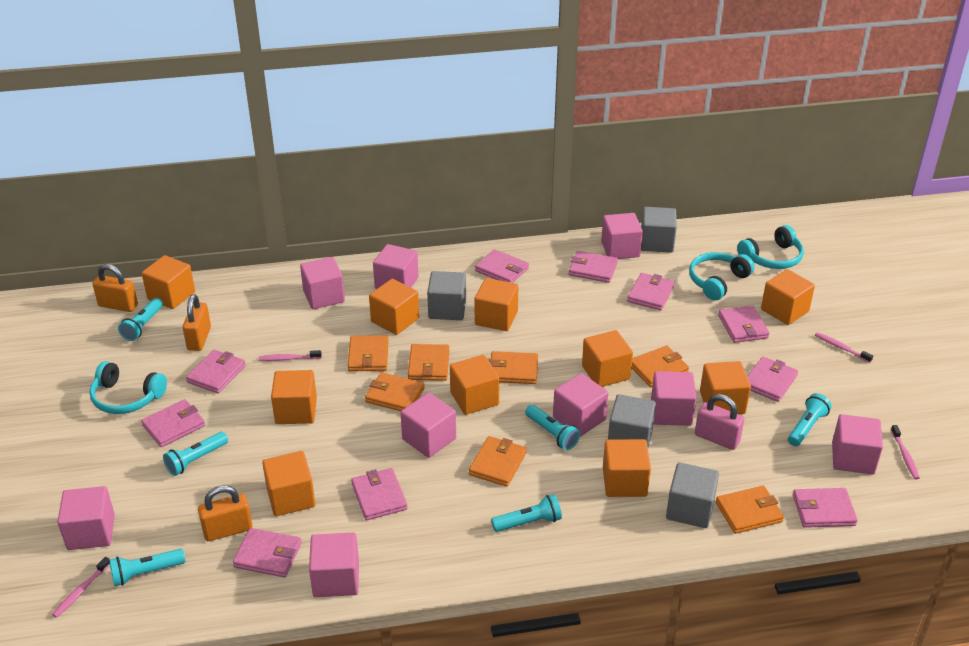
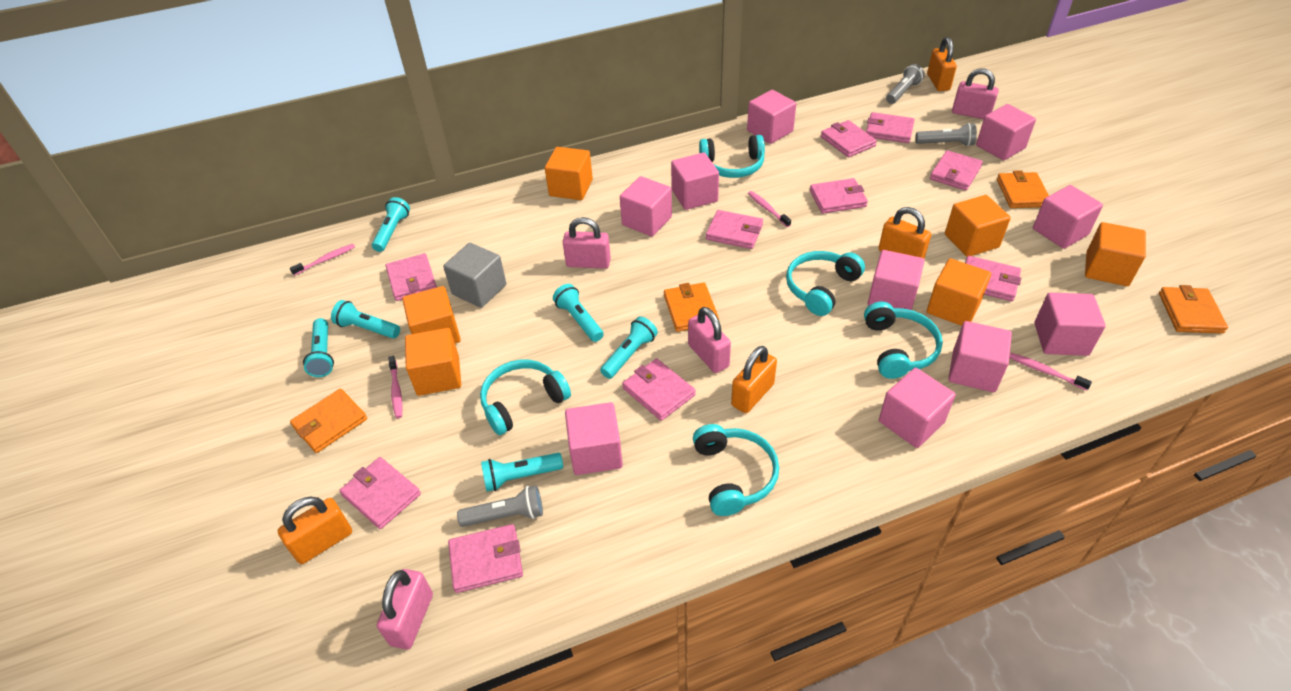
grey cube: 4 -> 1
grey flashlight: 0 -> 3
orange cube: 10 -> 6
orange padlock: 3 -> 4
orange wallet: 7 -> 4
pink cube: 9 -> 10
pink padlock: 1 -> 4
turquoise headphones: 3 -> 5

